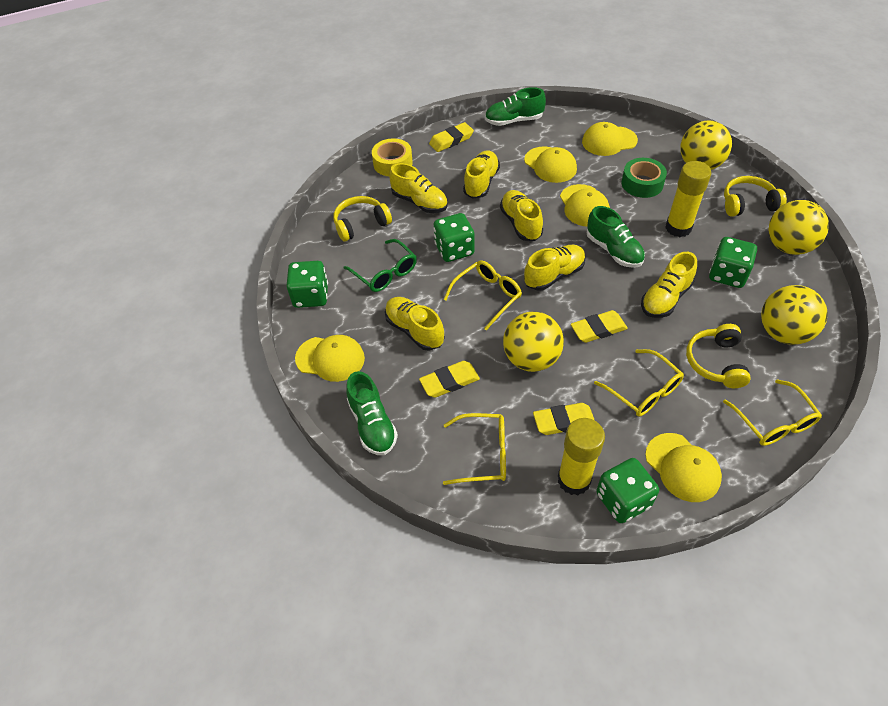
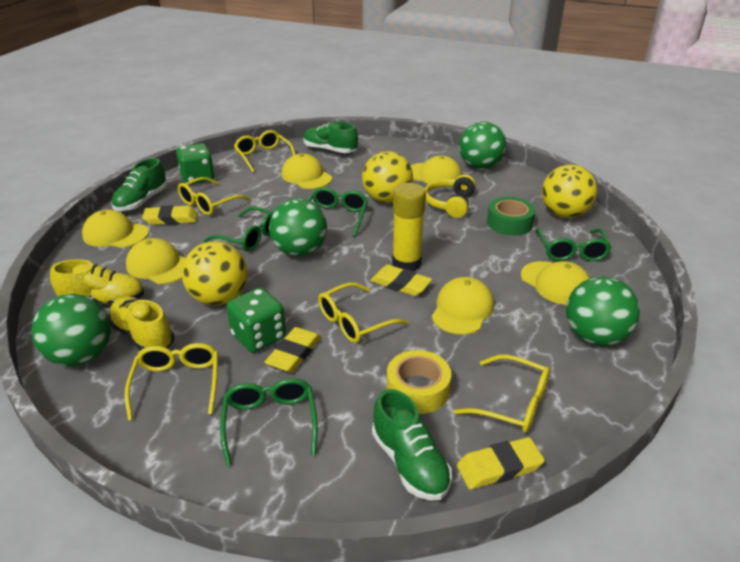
green ball: 0 -> 4
green dice: 4 -> 2
green glasses: 1 -> 4
yellow ball: 4 -> 3
yellow cap: 5 -> 6
yellow glasses: 4 -> 5
yellow glue stick: 2 -> 1
yellow headphones: 3 -> 1
yellow shoe: 6 -> 2

